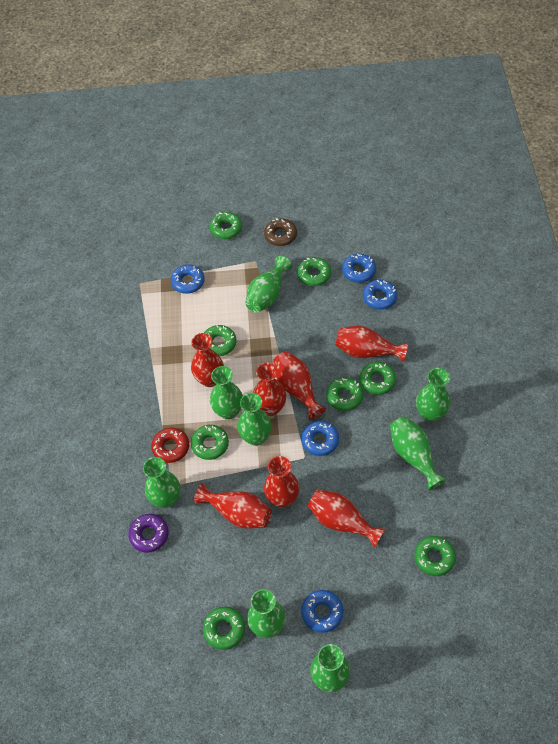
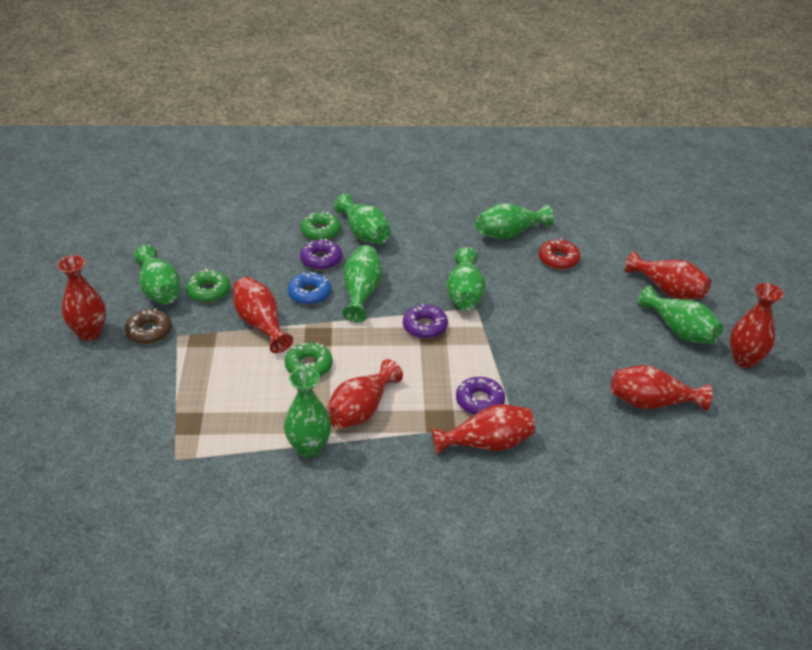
blue donut: 5 -> 1
green donut: 8 -> 3
green vase: 8 -> 7
purple donut: 1 -> 3

